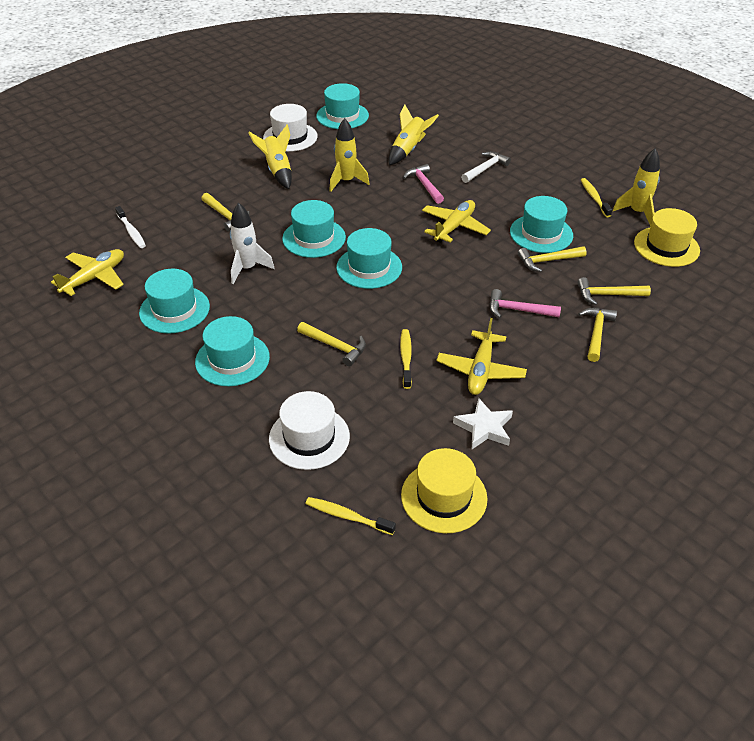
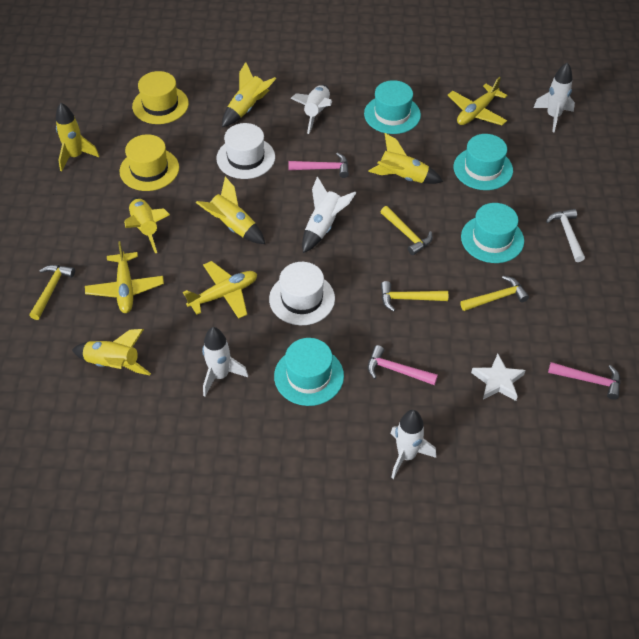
pink hammer: 2 -> 3
turquoise hat: 6 -> 4
white rocket: 1 -> 5
white toothbrush: 1 -> 0
yellow hammer: 5 -> 4
yellow rocket: 4 -> 6
yellow toothbrush: 3 -> 0

